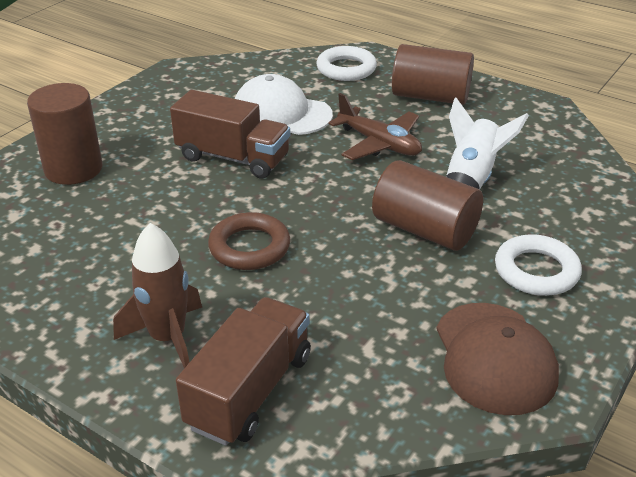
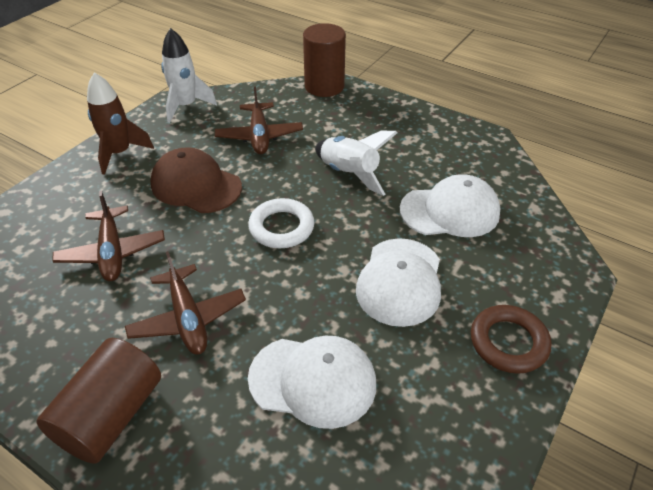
brown cylinder: 3 -> 2
brown plane: 1 -> 3
brown truck: 2 -> 0
white cap: 1 -> 3
white ring: 2 -> 1
white rocket: 1 -> 2

